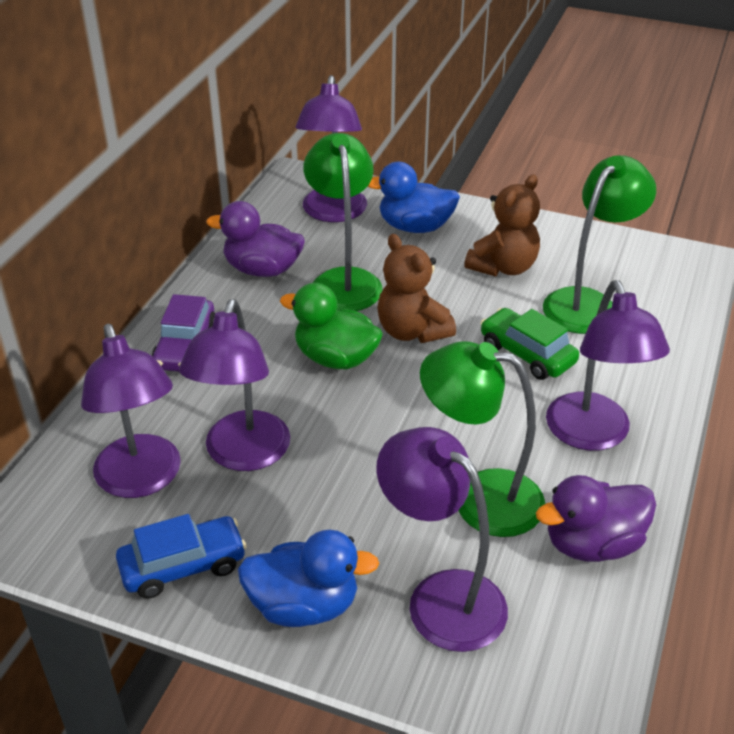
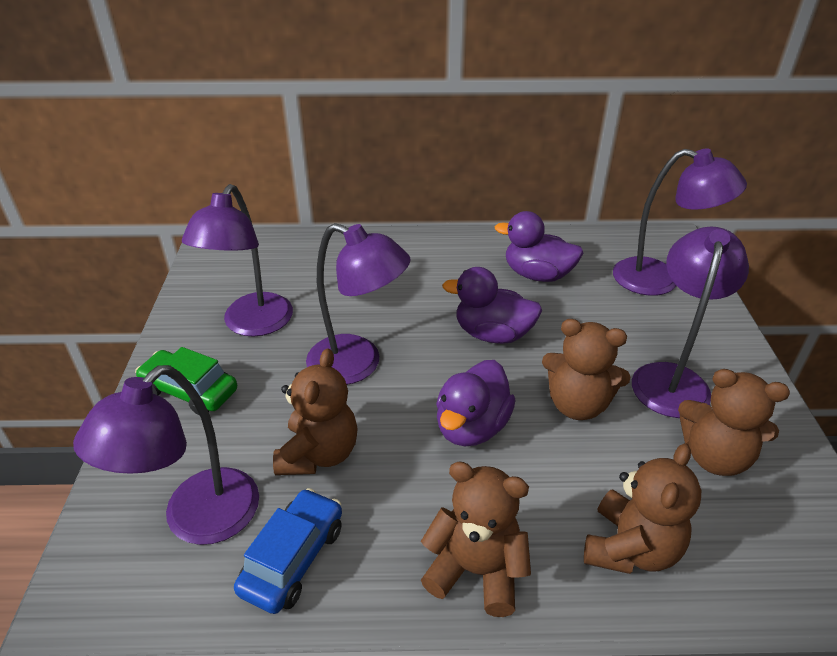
blue duck: 2 -> 0
brown teddy bear: 2 -> 5
green duck: 1 -> 0
green lamp: 3 -> 0
purple car: 1 -> 0
purple duck: 2 -> 3

